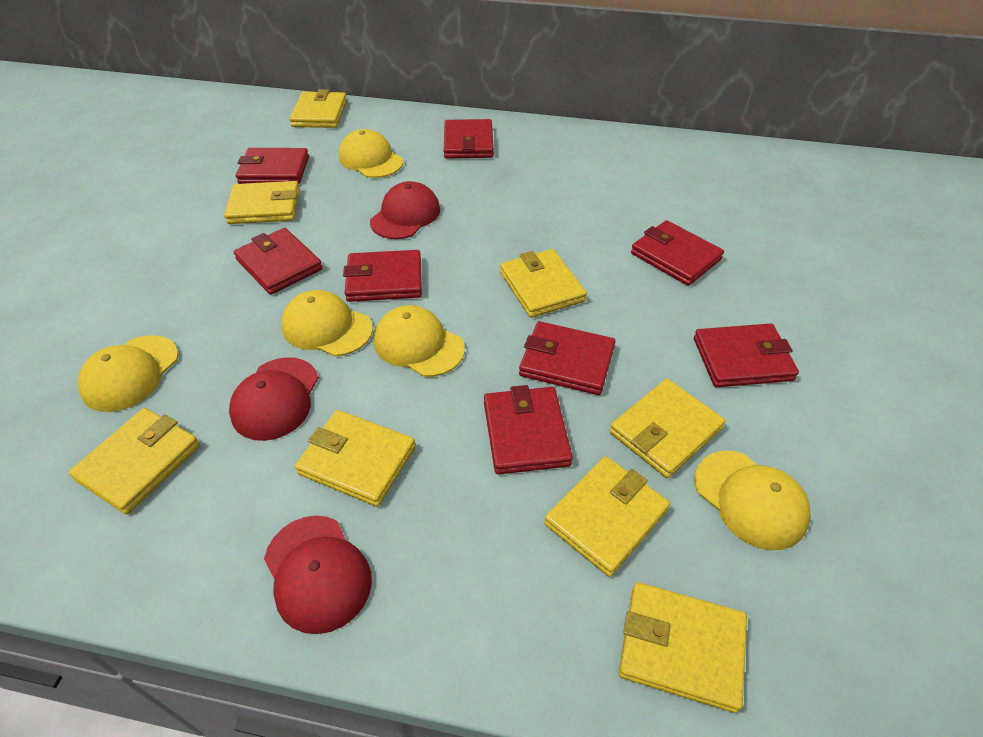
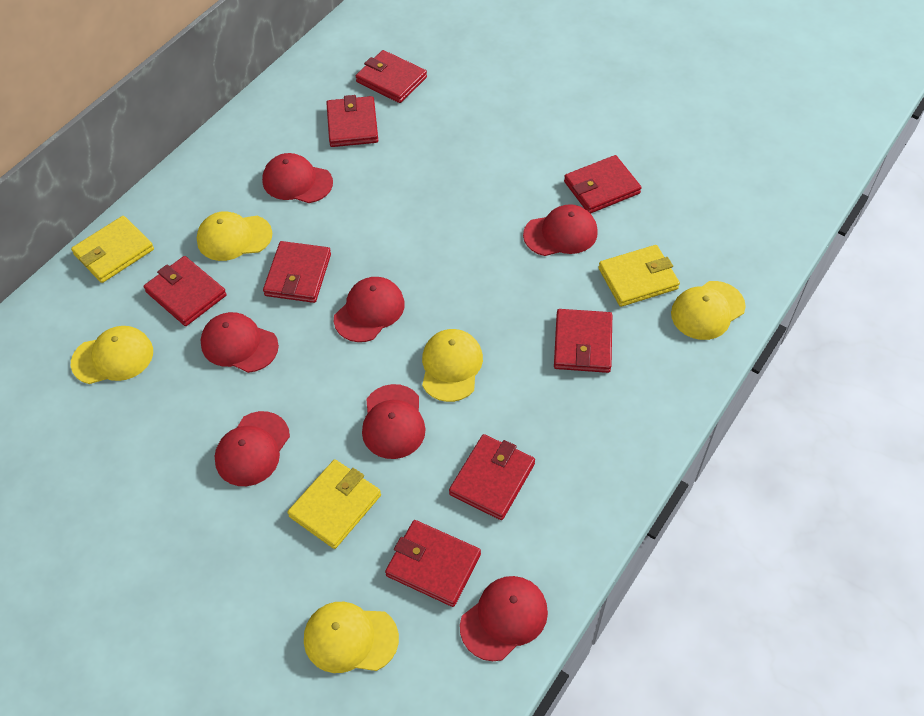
red cap: 3 -> 7
yellow wallet: 8 -> 3

